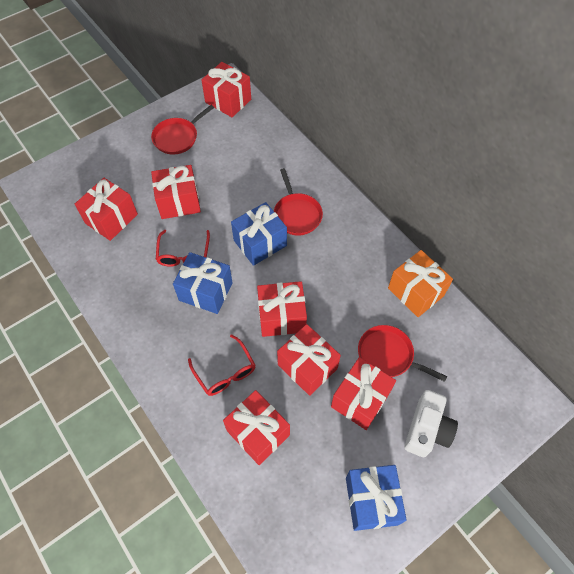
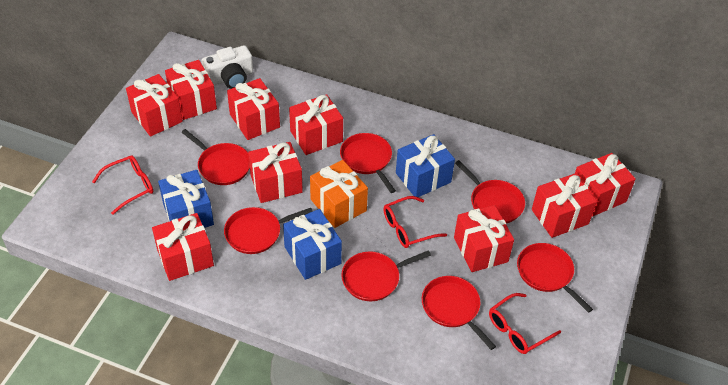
red gift: 7 -> 9
red glasses: 2 -> 3
red pan: 3 -> 7

